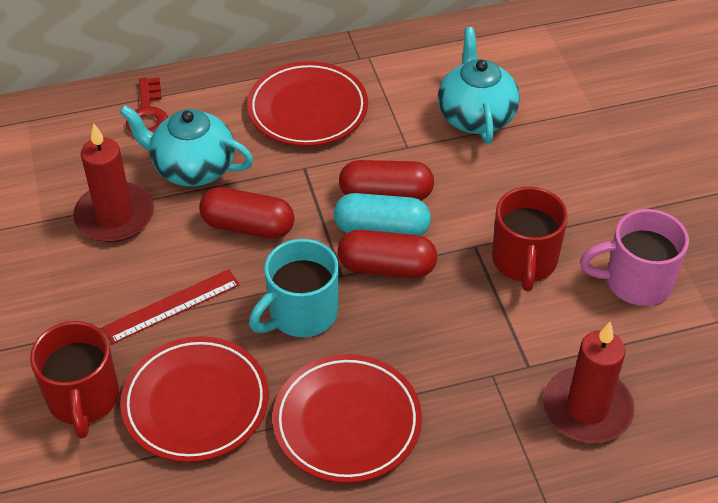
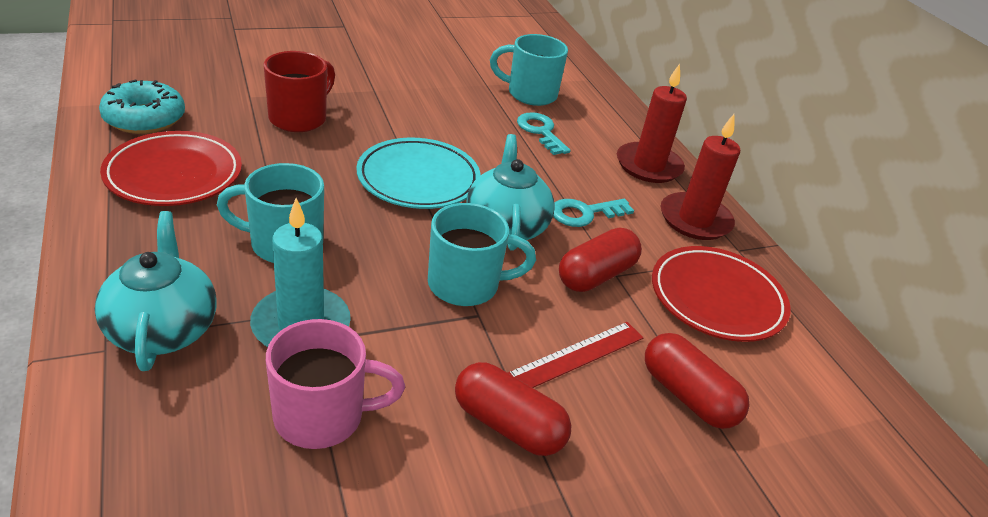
red key: 1 -> 0
red mug: 2 -> 1
red plate: 3 -> 2
turquoise candle: 0 -> 1
turquoise capsule: 1 -> 0
turquoise donut: 0 -> 1
turquoise key: 0 -> 2
turquoise mug: 1 -> 3
turquoise plate: 0 -> 1

